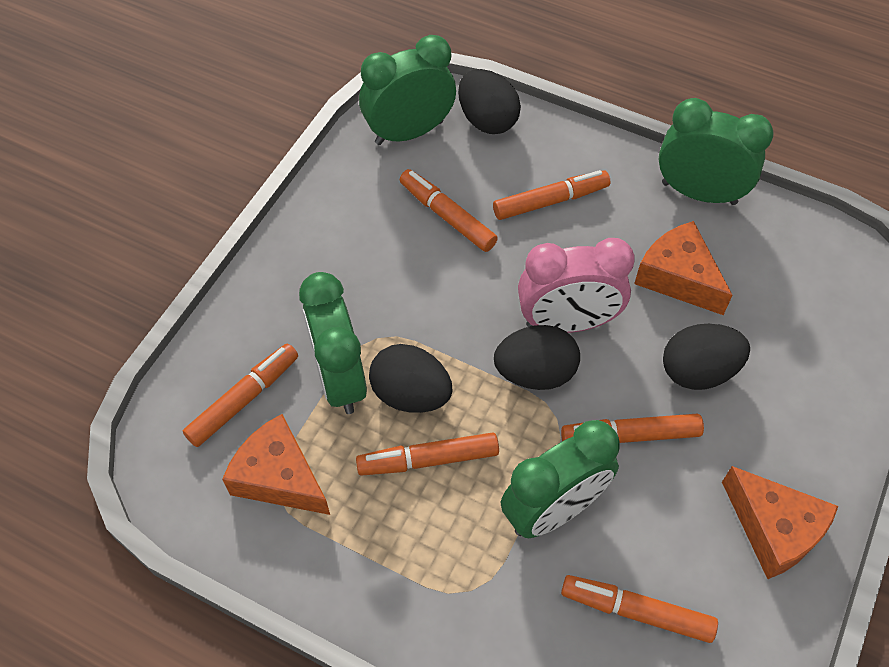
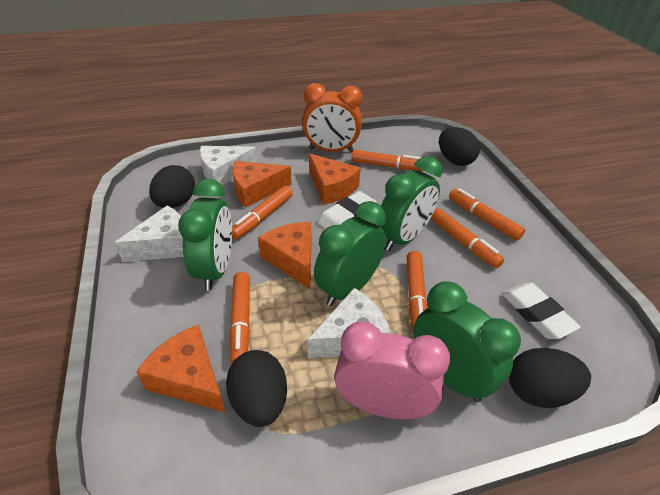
orange cheese: 3 -> 4
orange clock: 0 -> 1
white cheese: 0 -> 3
white eraser: 0 -> 2

